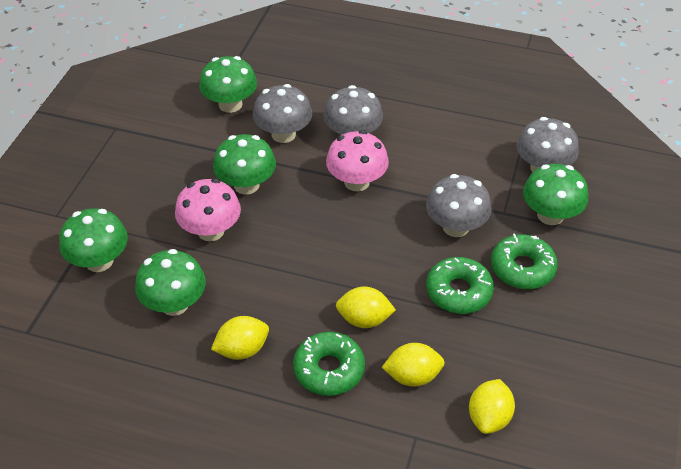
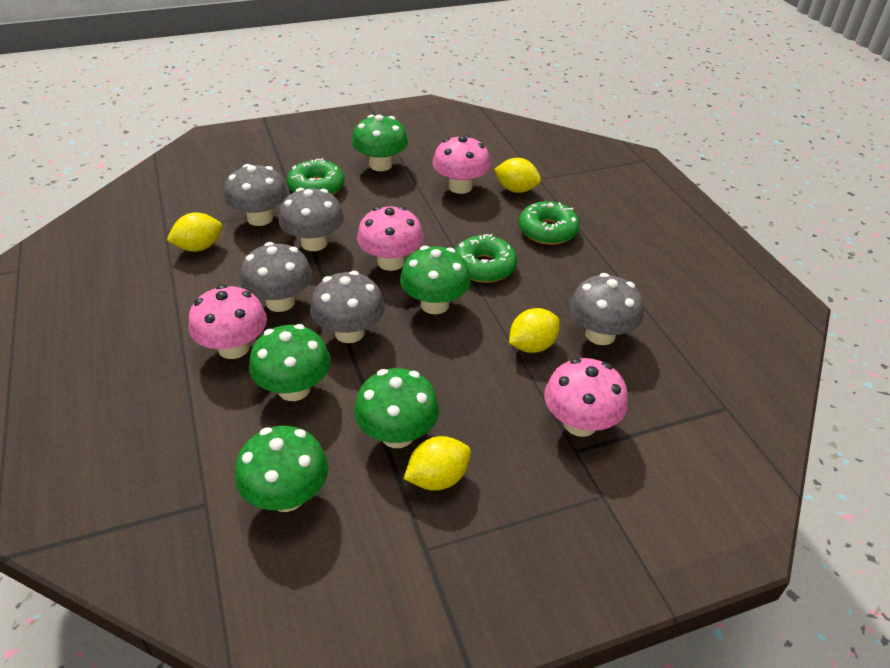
grey mushroom: 4 -> 5
pink mushroom: 2 -> 4

